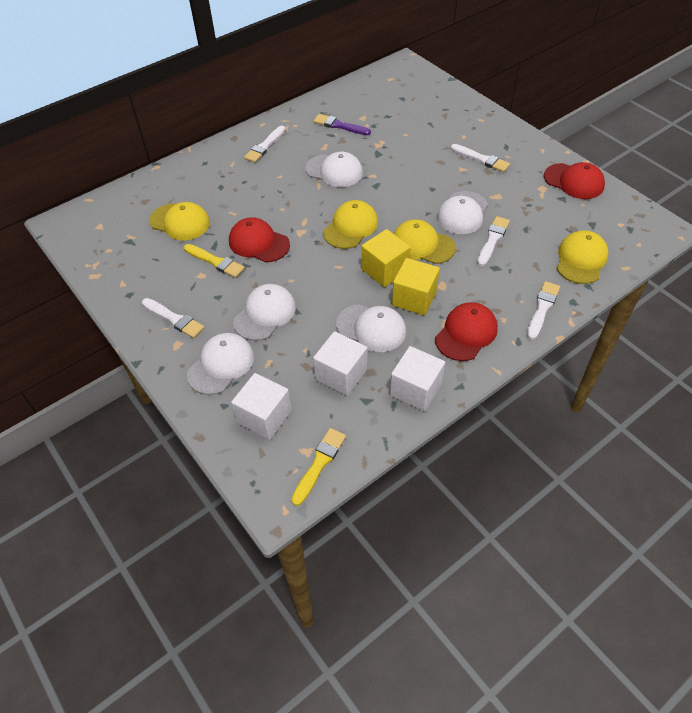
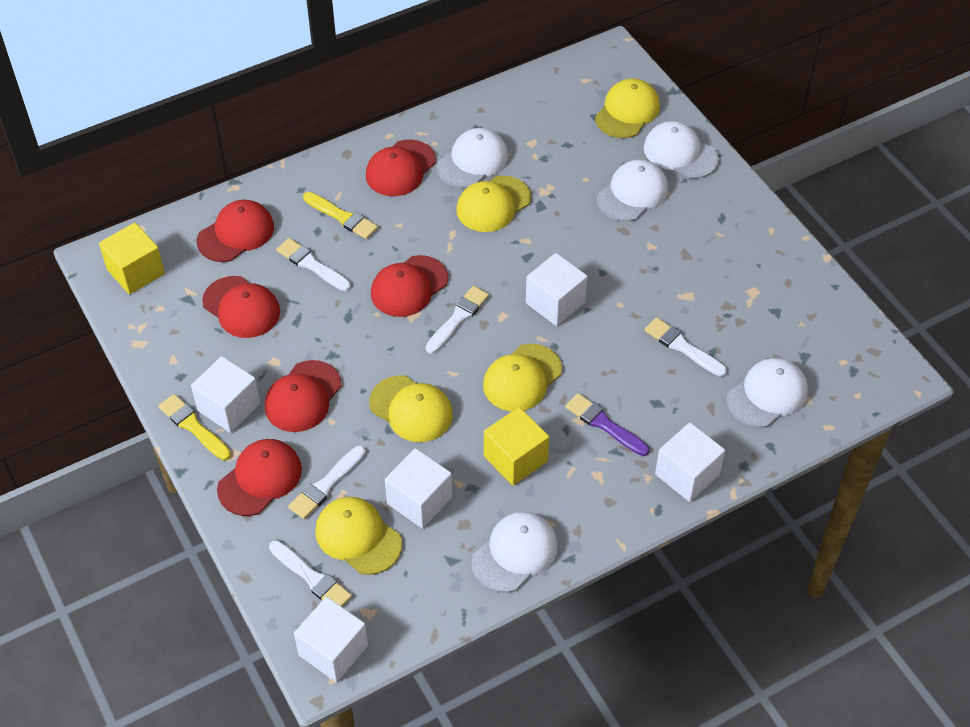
red cap: 3 -> 6
white cube: 3 -> 5
yellow cap: 4 -> 5

